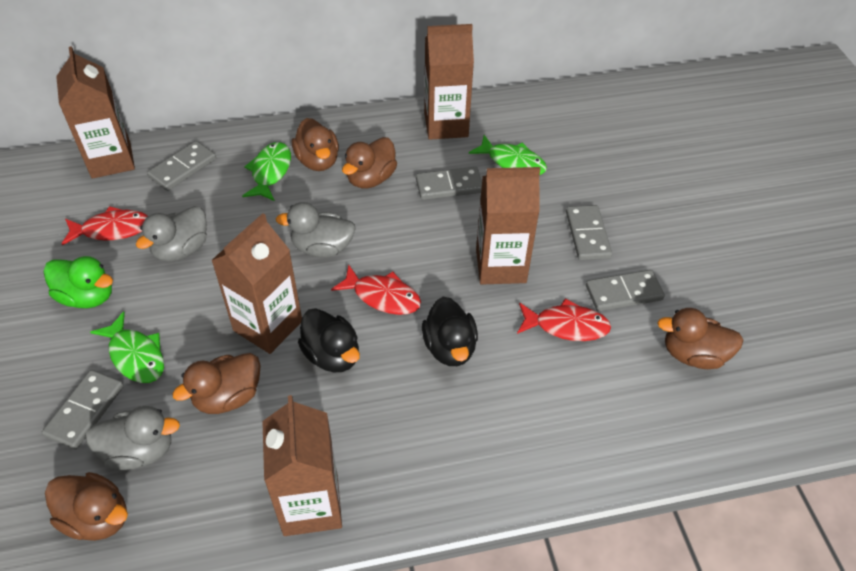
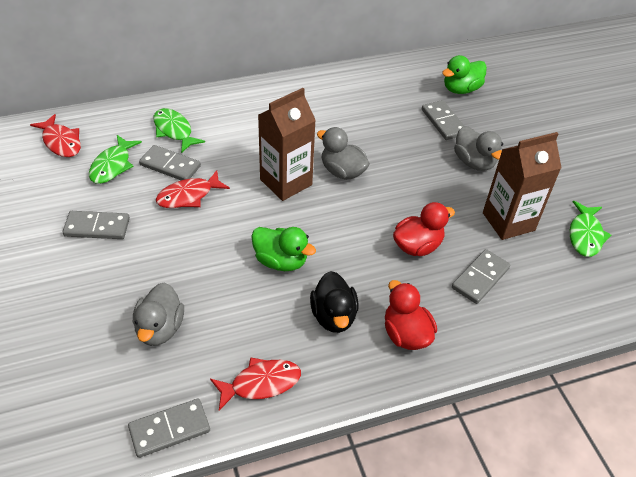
black duck: 2 -> 1
brown carton: 5 -> 2
brown duck: 5 -> 0
green duck: 1 -> 2
red duck: 0 -> 2

